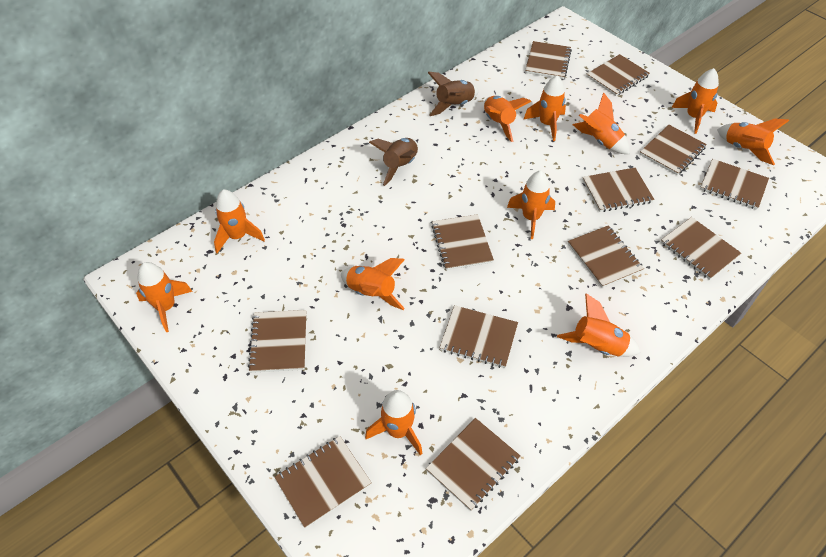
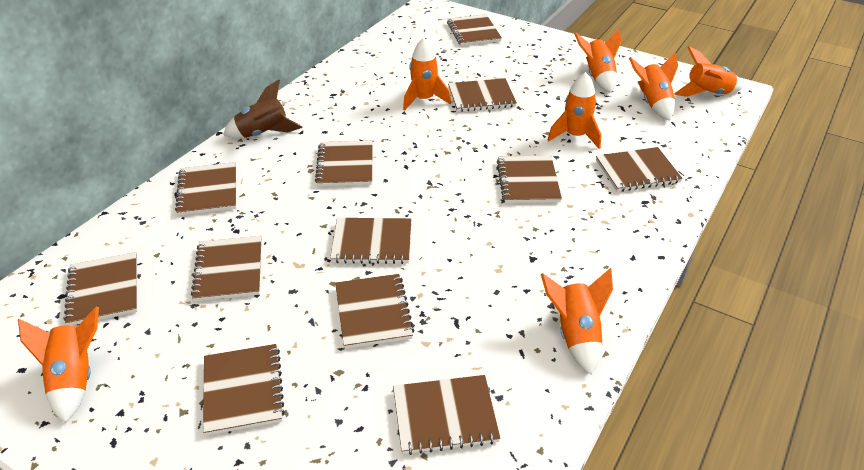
brown rocket: 2 -> 1
orange rocket: 11 -> 7

